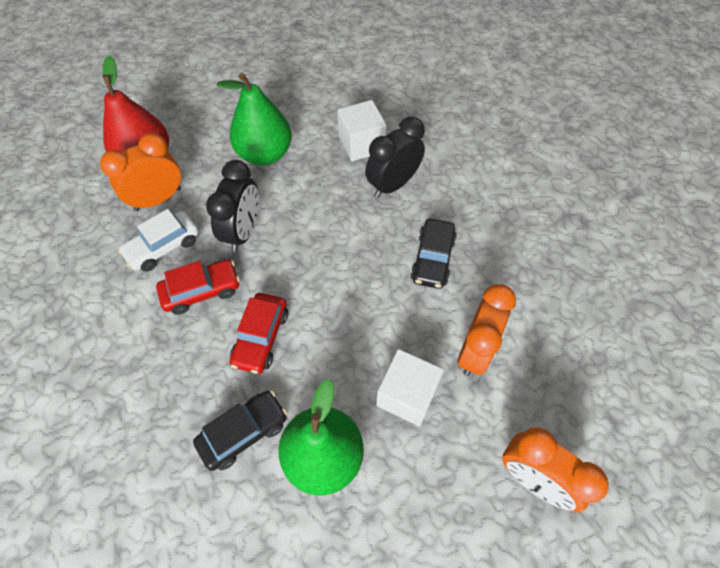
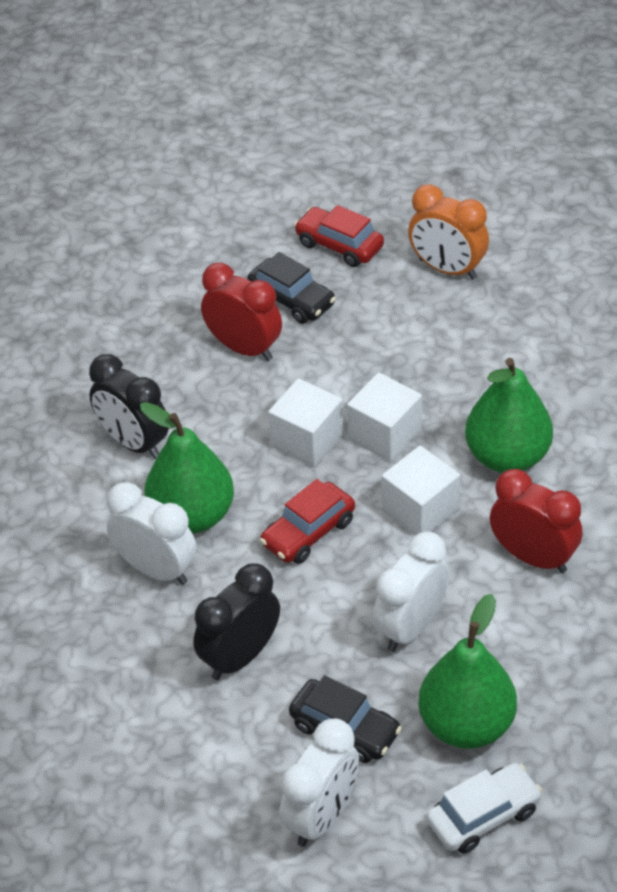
green pear: 2 -> 3
orange clock: 3 -> 1
red clock: 0 -> 2
red pear: 1 -> 0
white clock: 0 -> 3
white cube: 2 -> 3

